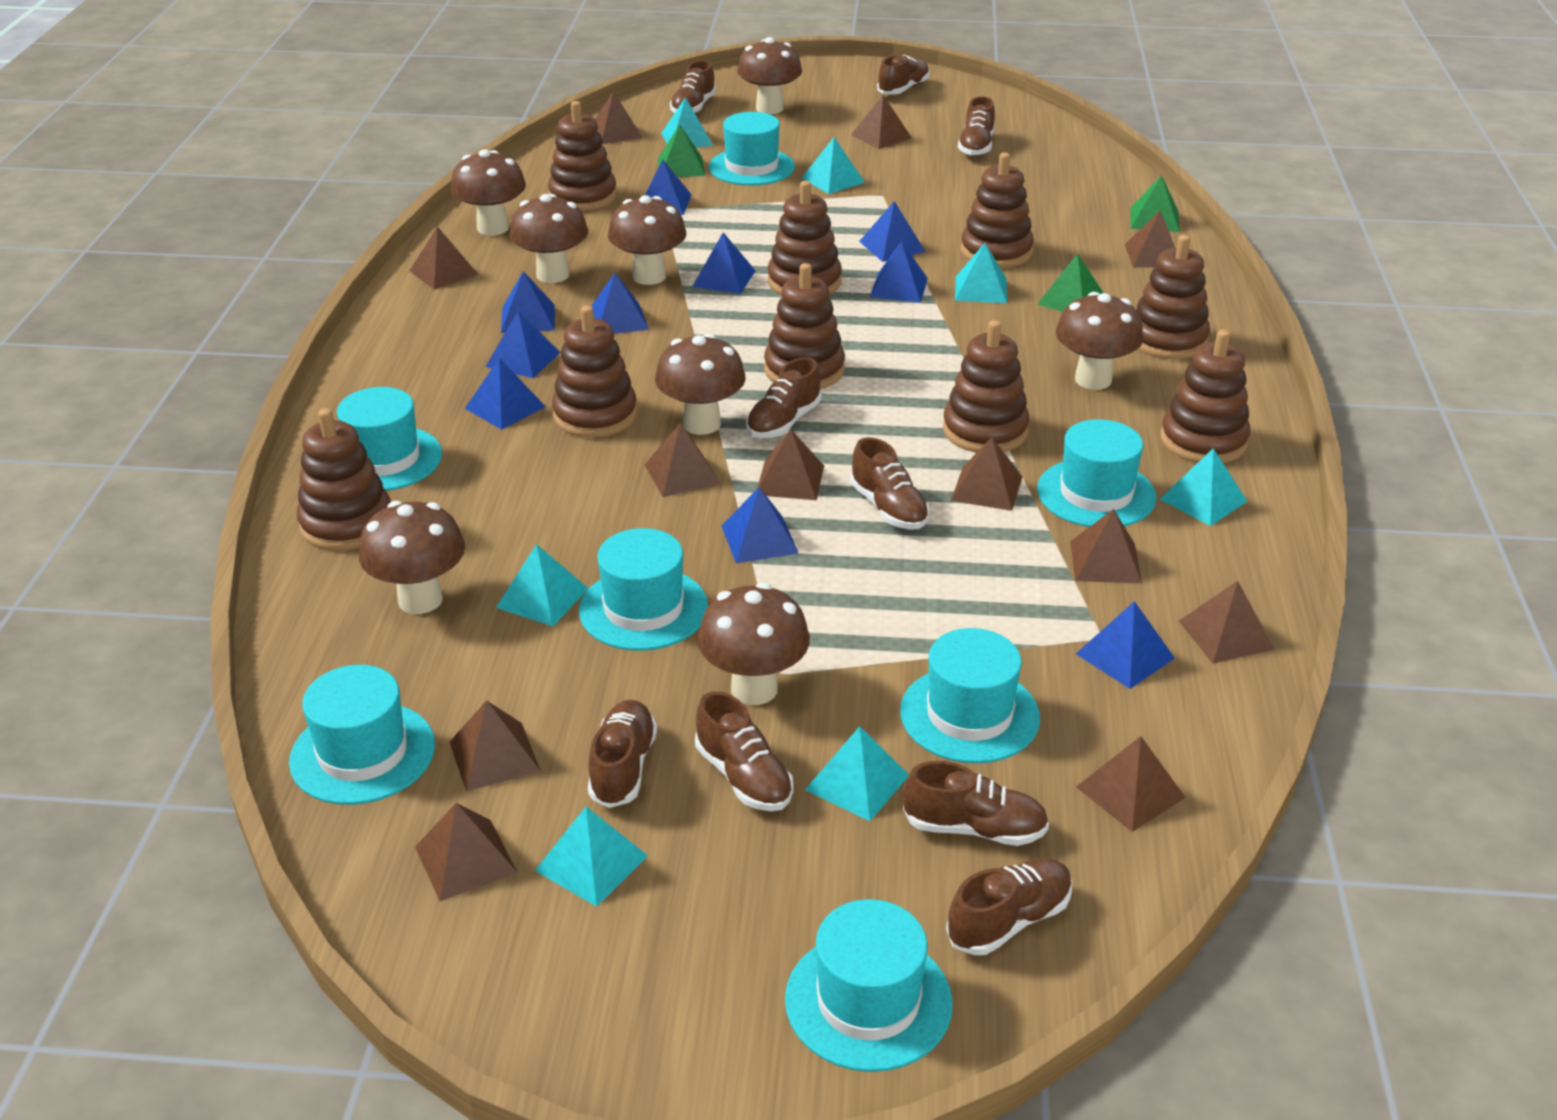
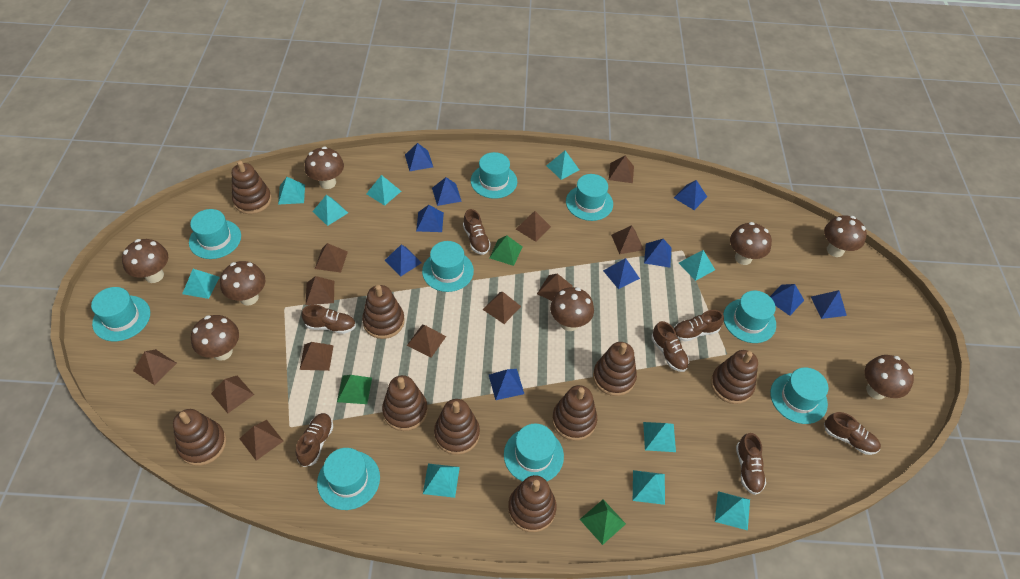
brown shoe: 9 -> 7
turquoise hat: 7 -> 9
turquoise pyramid: 7 -> 10

